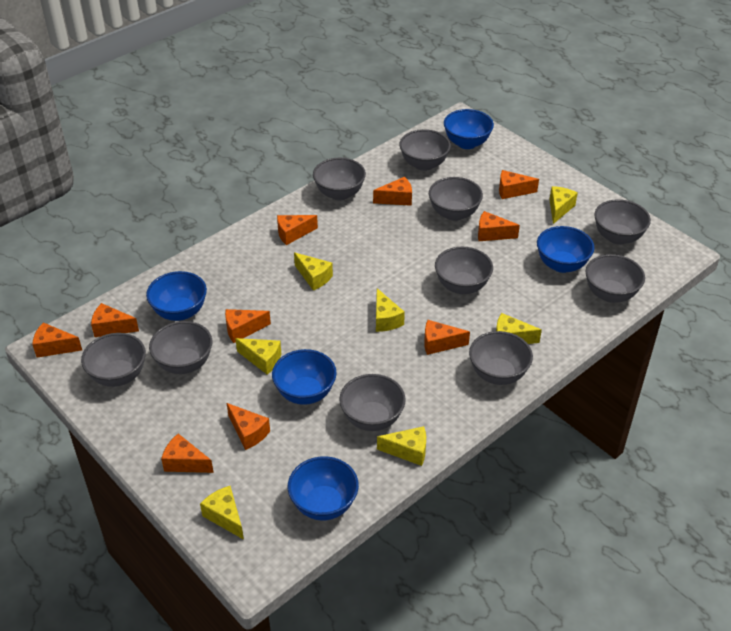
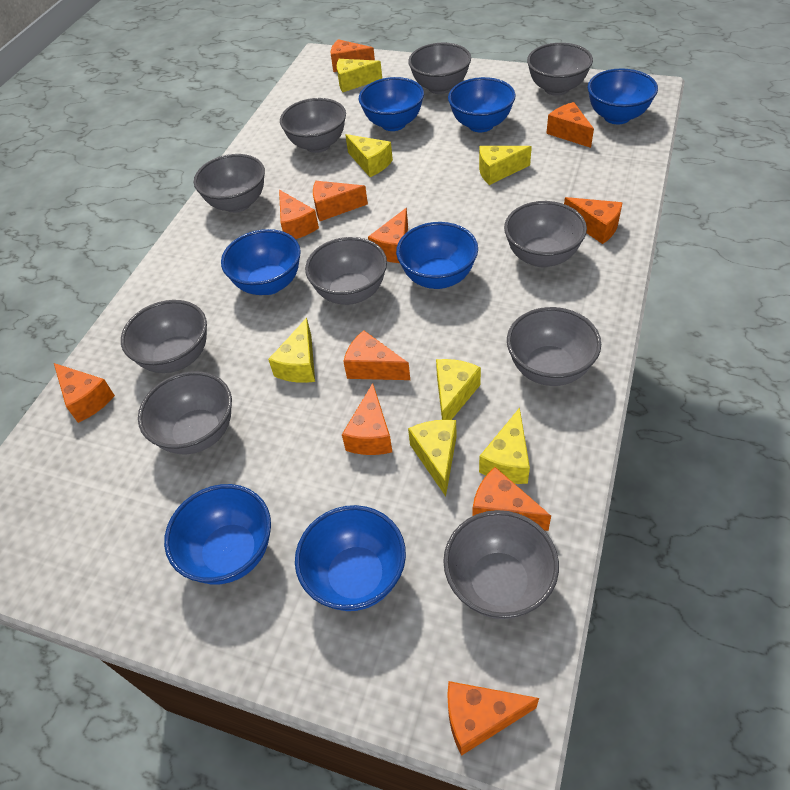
blue bowl: 5 -> 7
orange cheese: 10 -> 11

